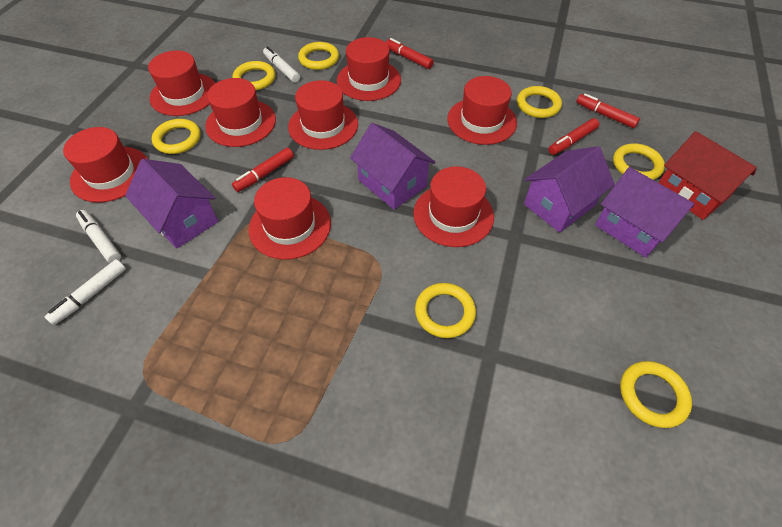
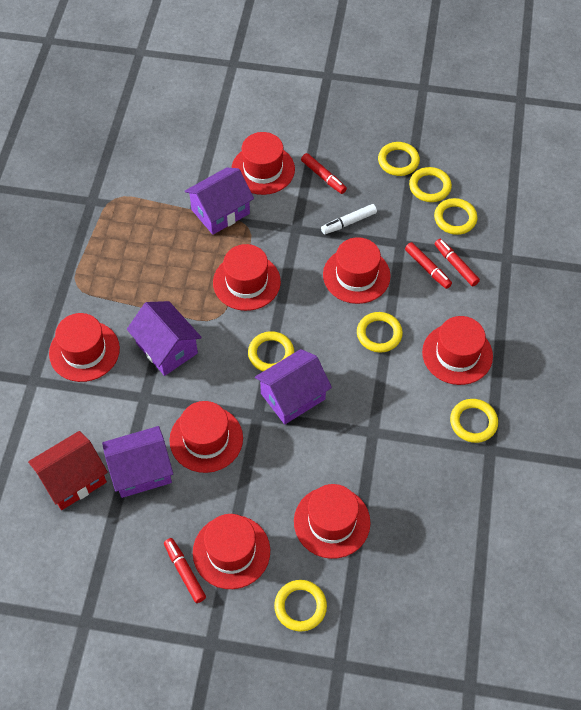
white marker: 3 -> 1

